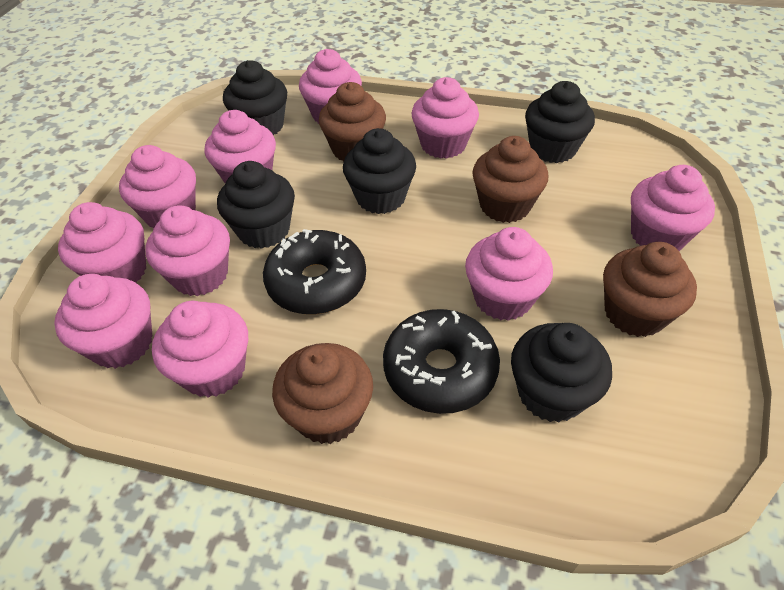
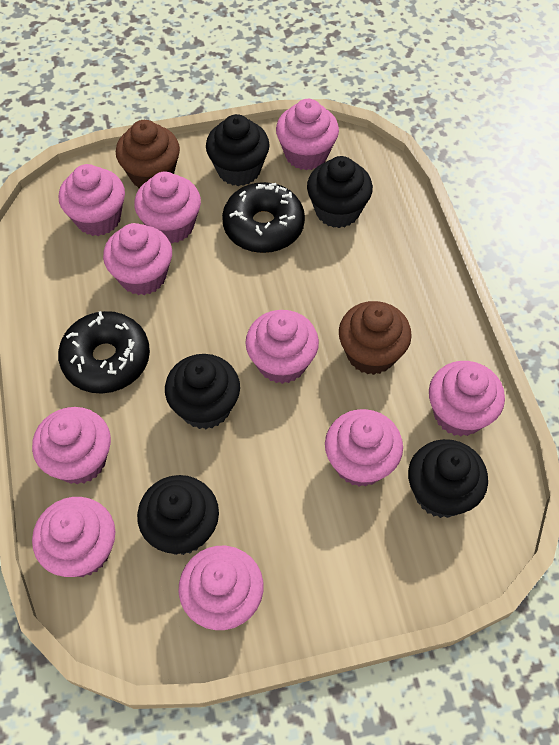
brown cupcake: 4 -> 2

